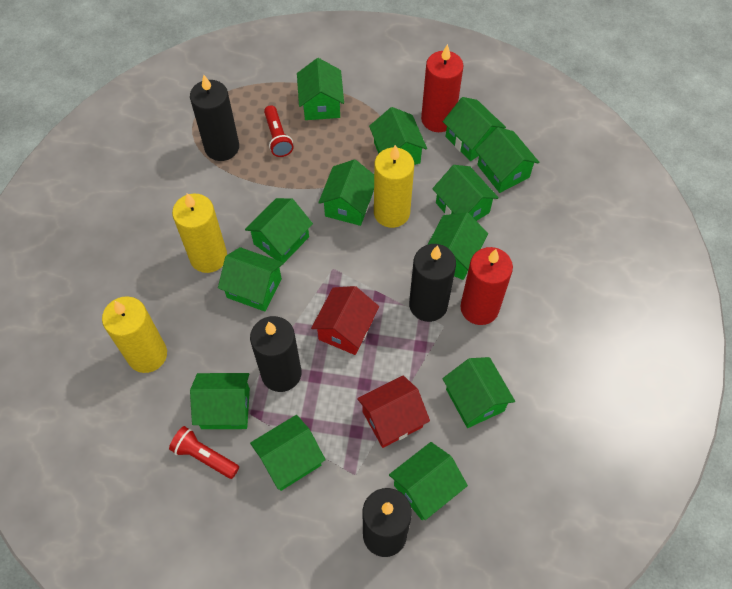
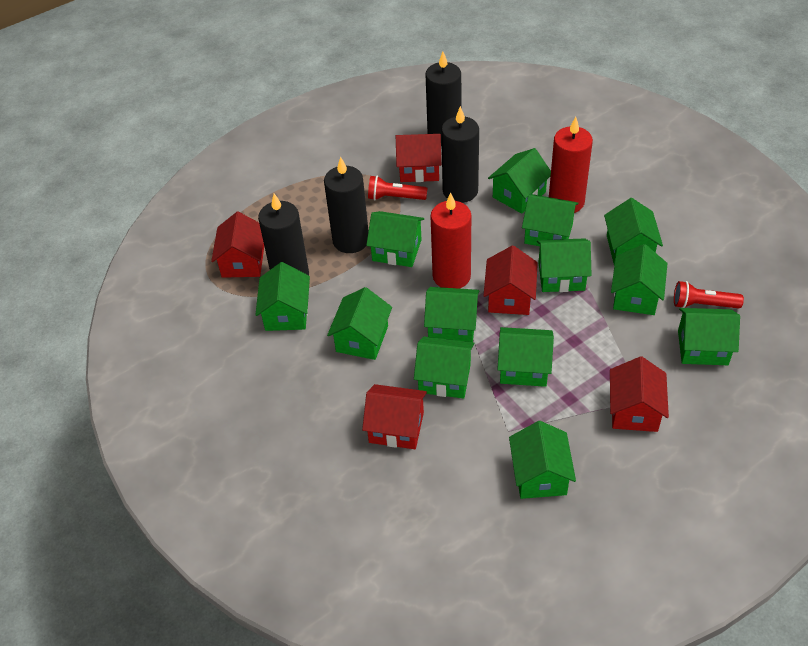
red house: 2 -> 5
yellow candle: 3 -> 0

